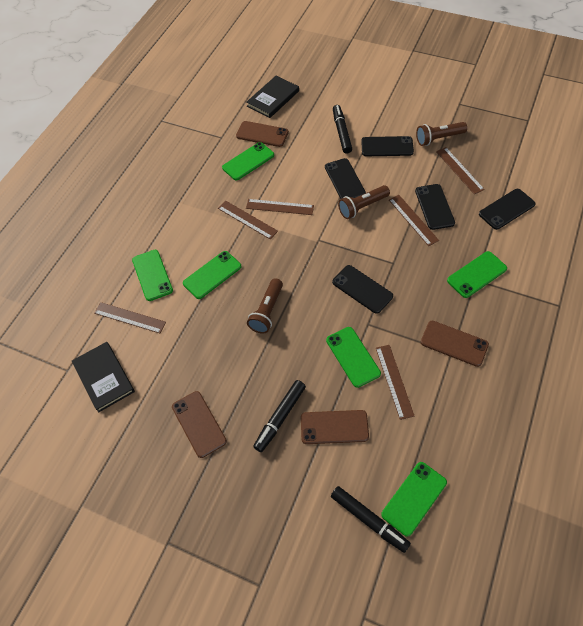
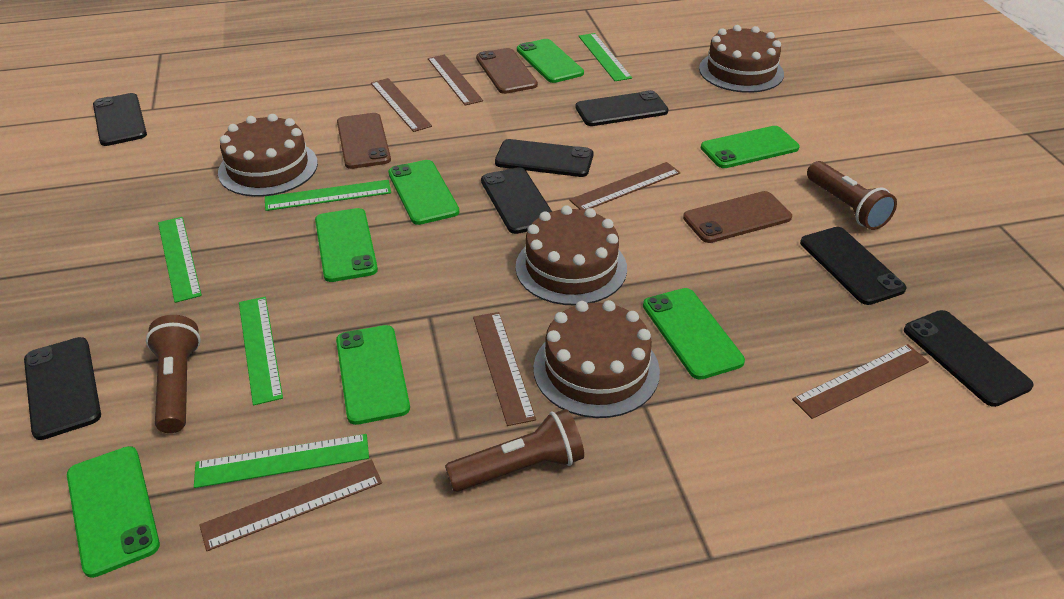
black book: 2 -> 0
black marker: 3 -> 0
black phone: 5 -> 7
brown cake: 0 -> 4
brown phone: 4 -> 3
green phone: 6 -> 7
green ruler: 0 -> 5

